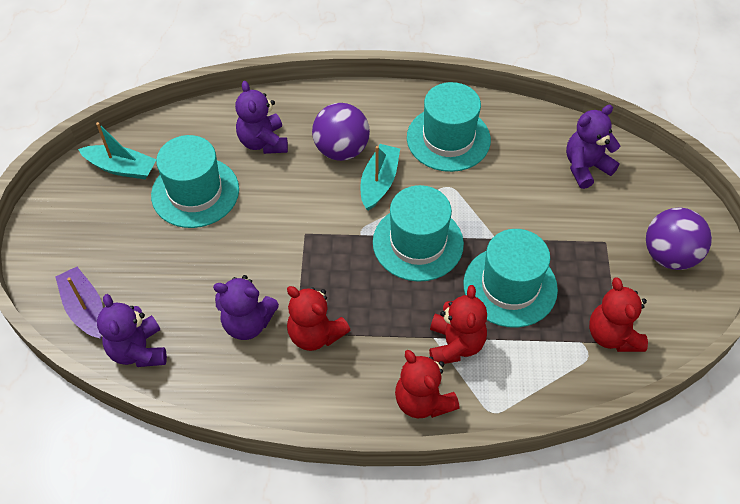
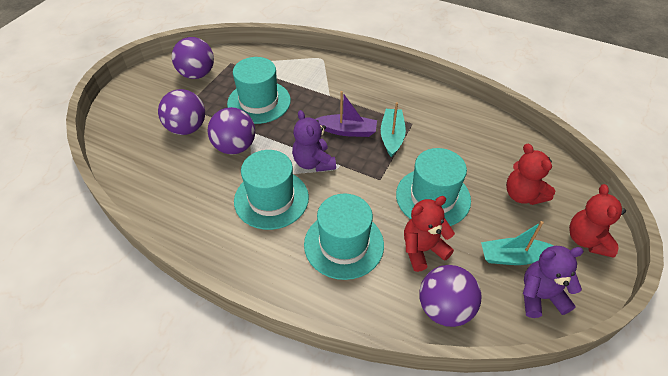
purple ball: 2 -> 4
purple teddy bear: 4 -> 2
red teddy bear: 4 -> 3

